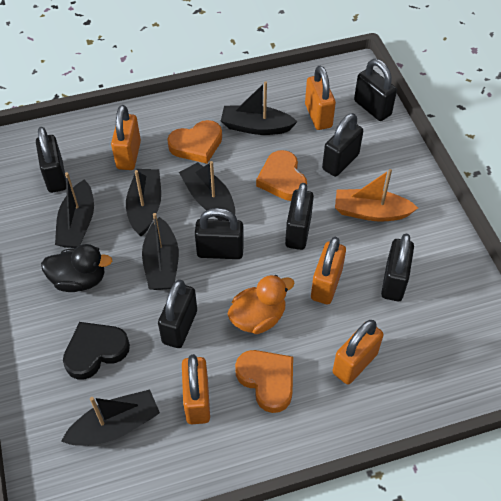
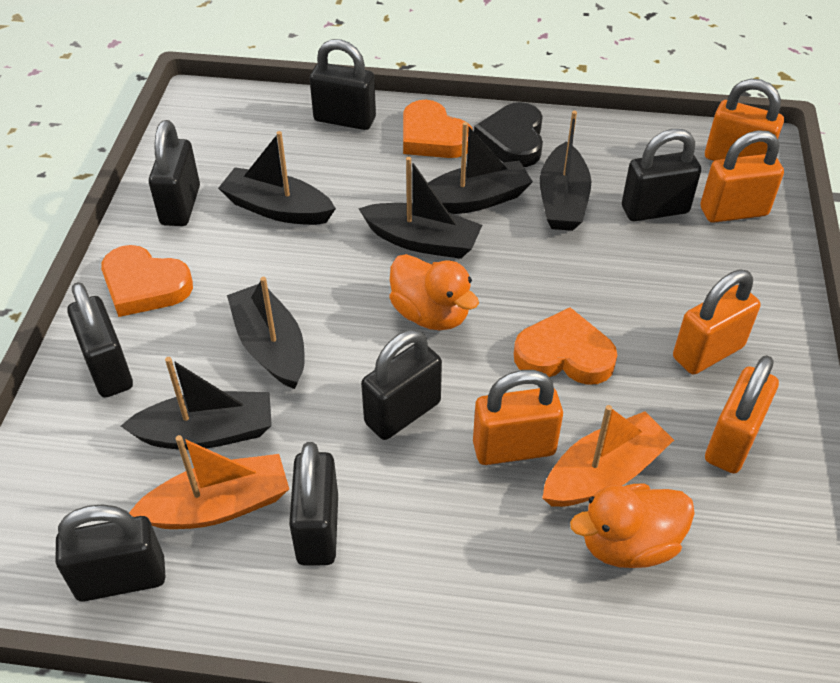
black duck: 1 -> 0
orange boat: 1 -> 2
orange duck: 1 -> 2

